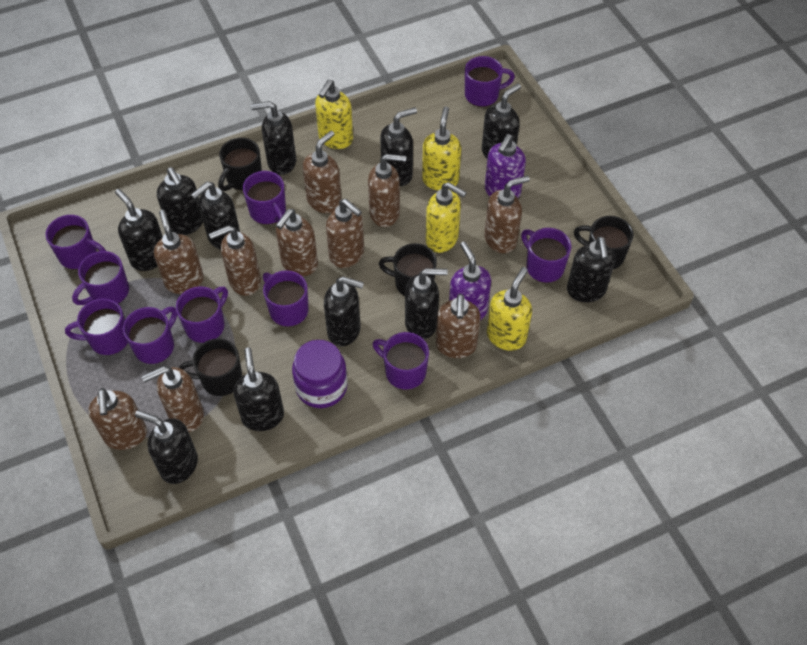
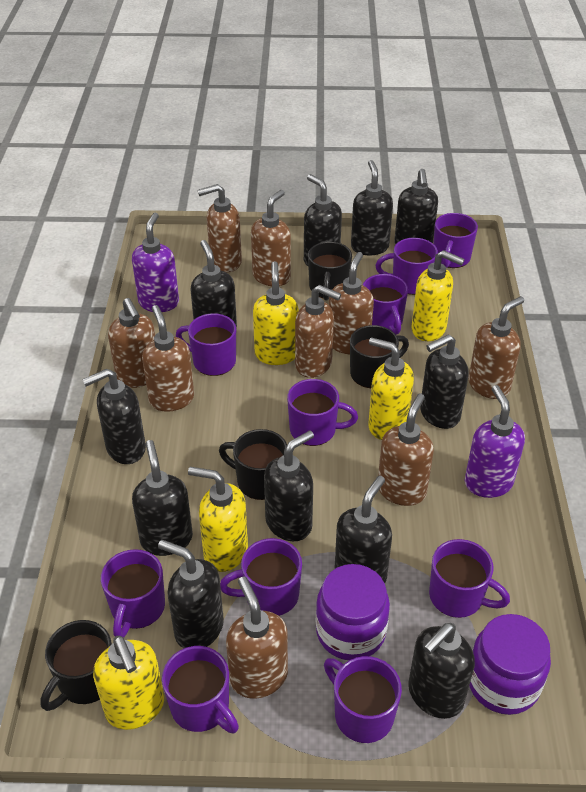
brown soap dispenser: 10 -> 9
purple jar: 1 -> 2
yellow soap dispenser: 4 -> 5

